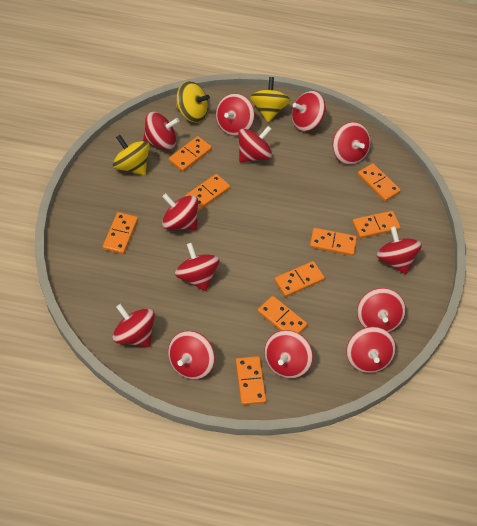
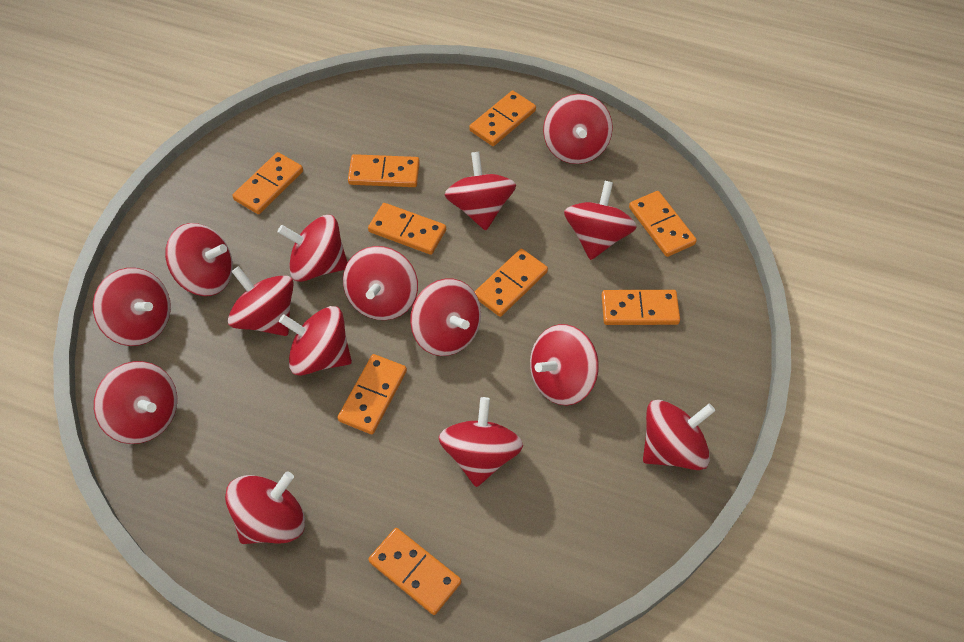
red spinning top: 13 -> 15
yellow spinning top: 3 -> 0

